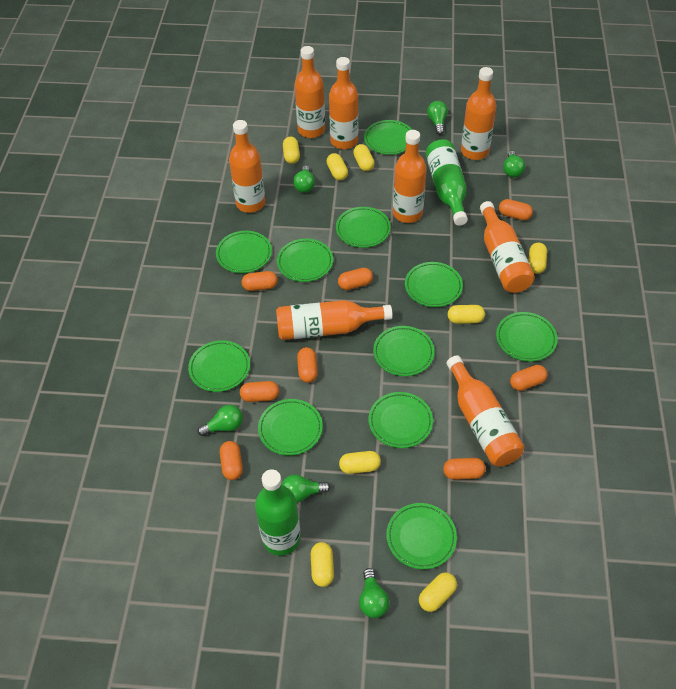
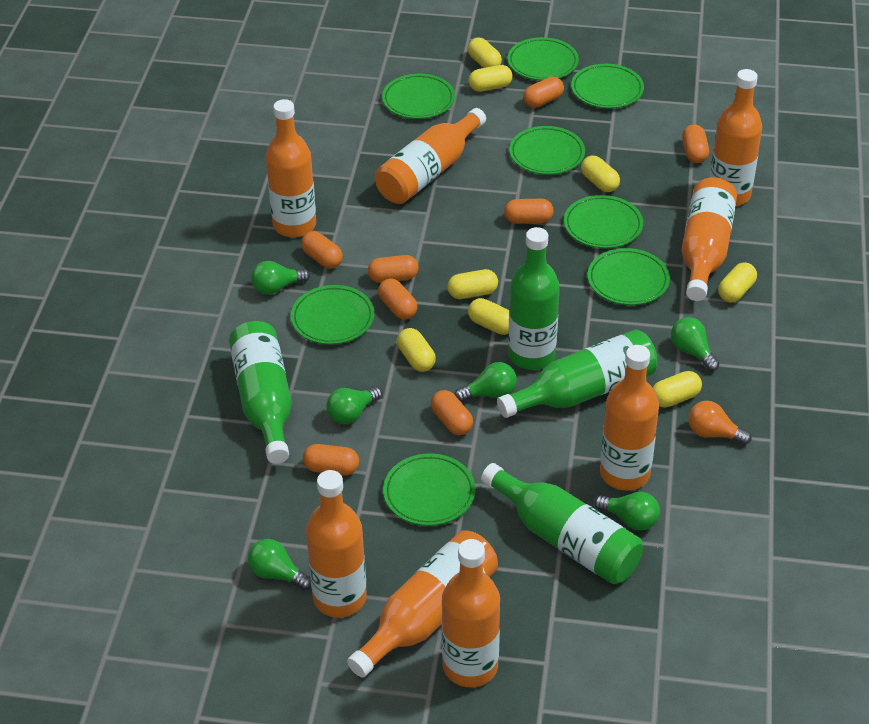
green bottle: 2 -> 4
green plate: 11 -> 8
orange light bulb: 0 -> 1

